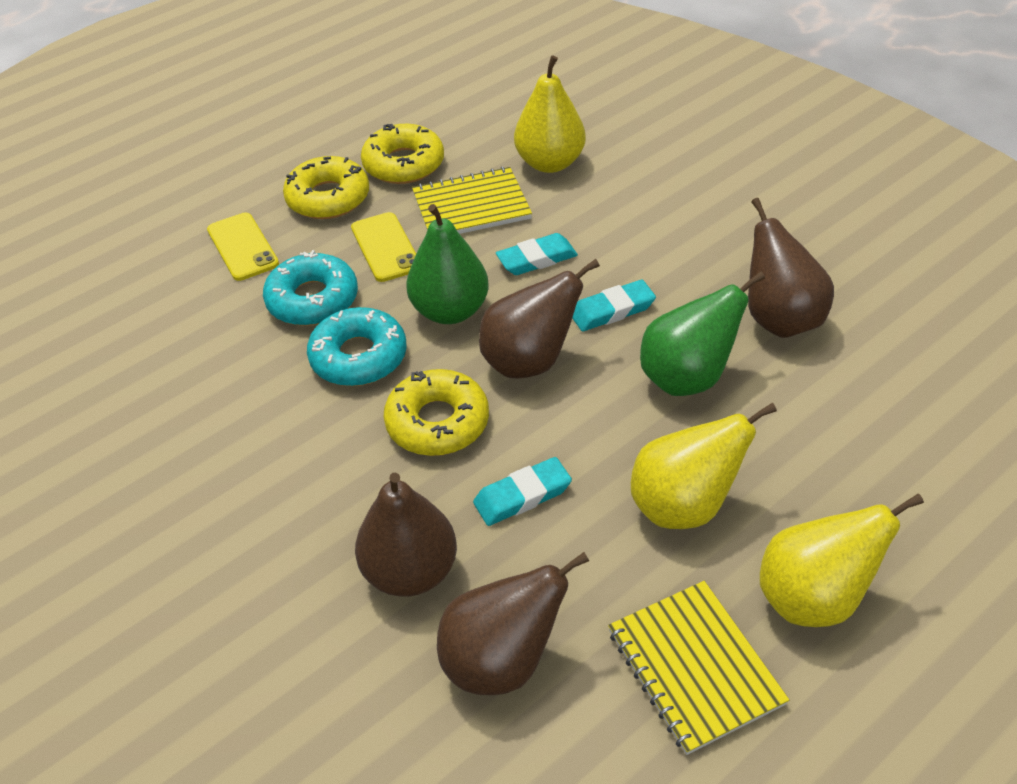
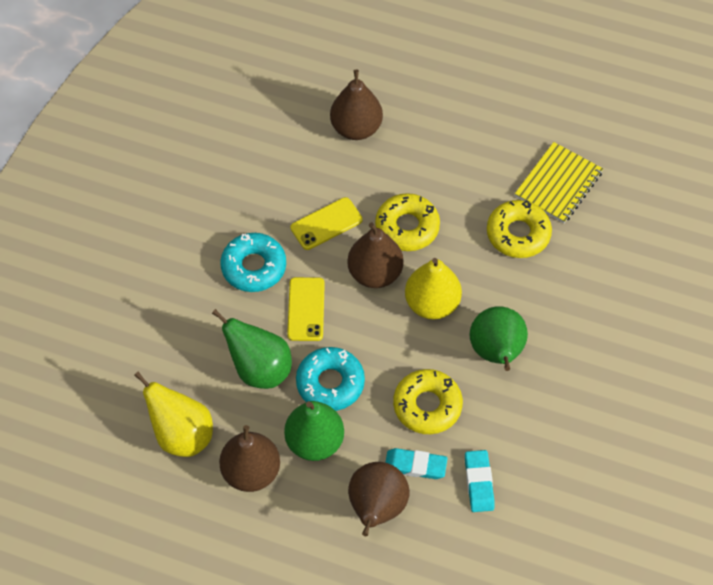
green pear: 2 -> 3
turquoise eraser: 3 -> 2
yellow notebook: 2 -> 1
yellow pear: 3 -> 2

